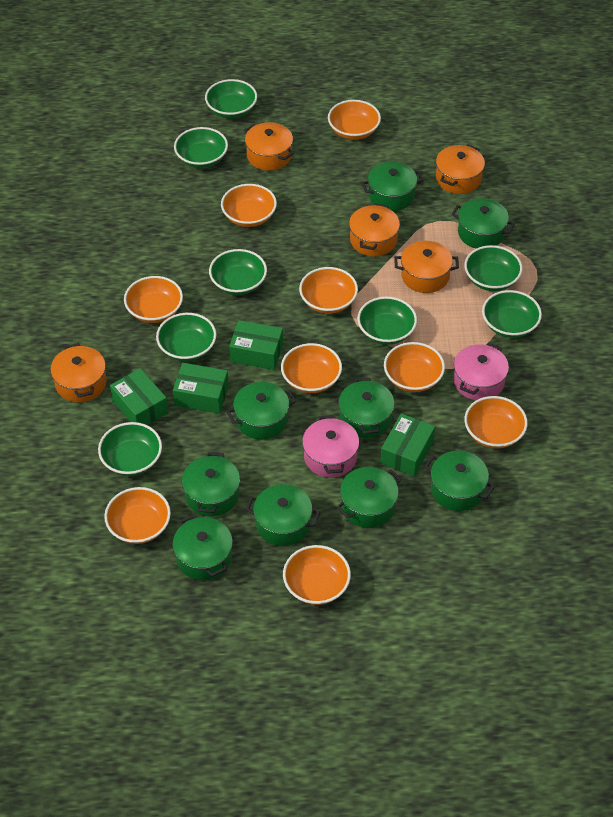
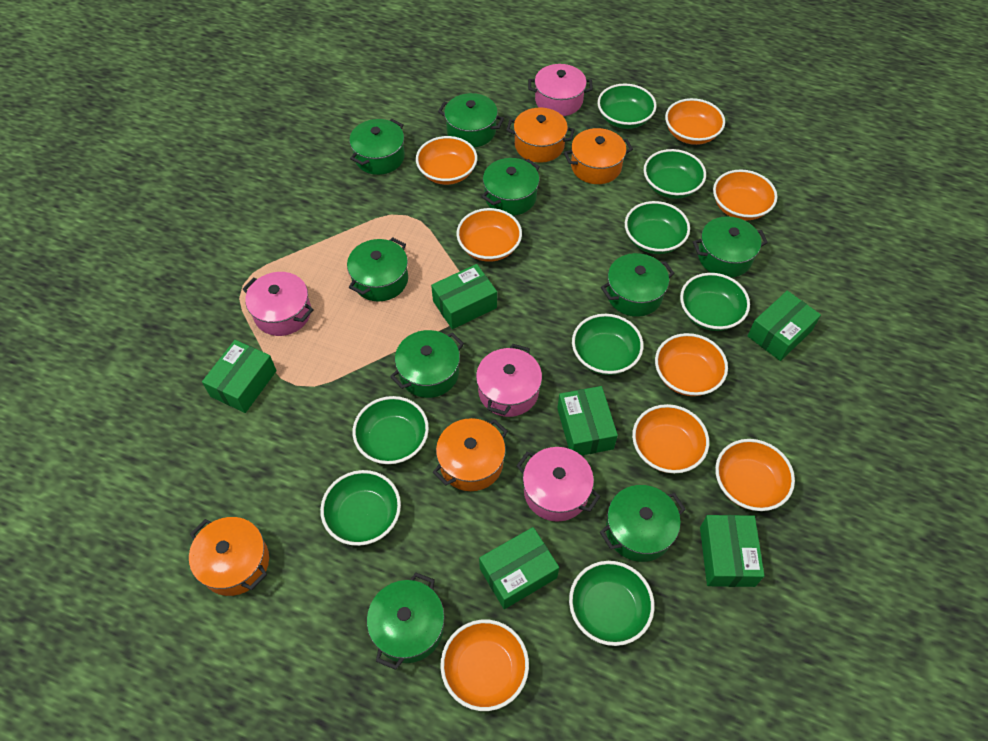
green box: 4 -> 6
orange bowl: 9 -> 8
orange pot: 5 -> 4
pink pot: 2 -> 4

